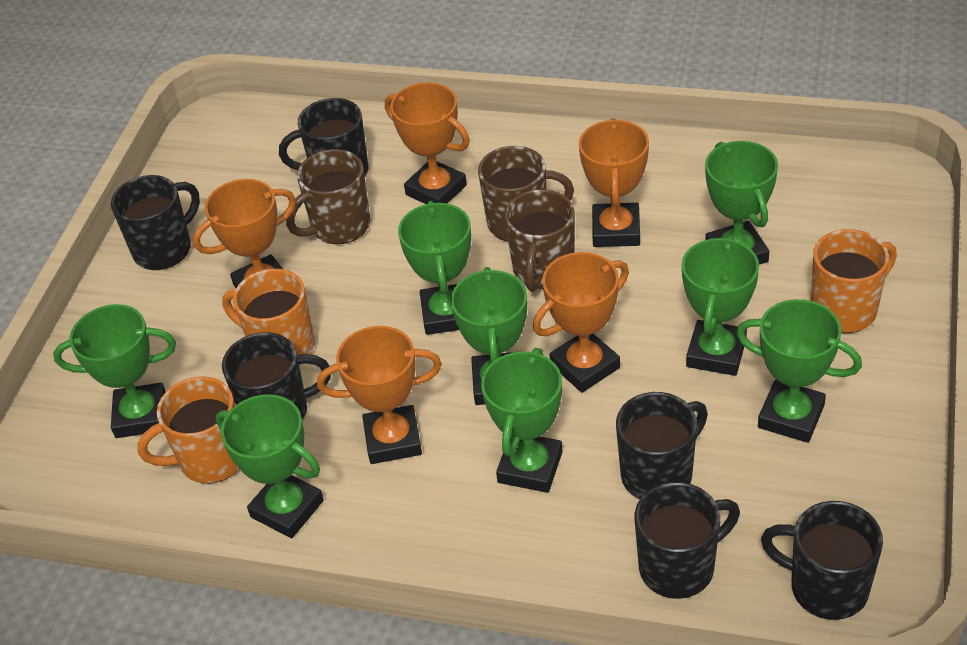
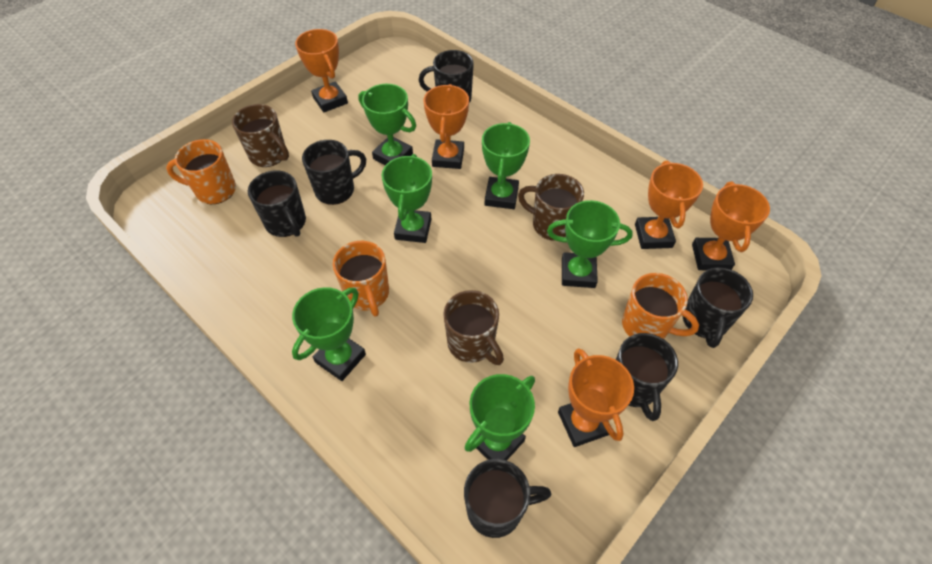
green trophy: 8 -> 6

